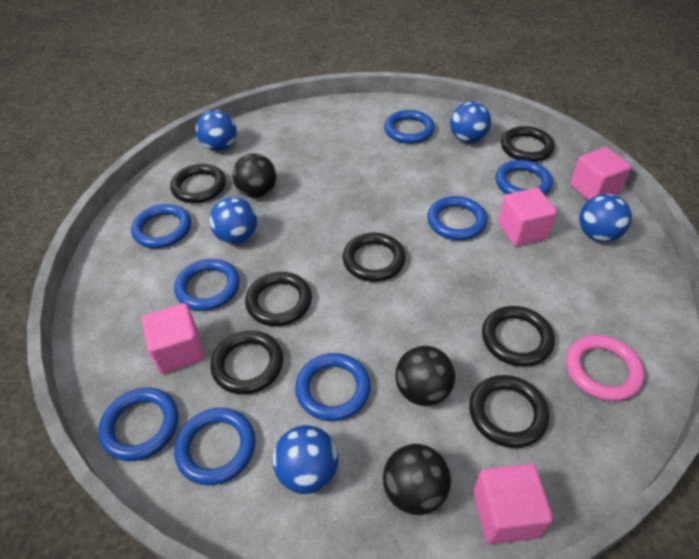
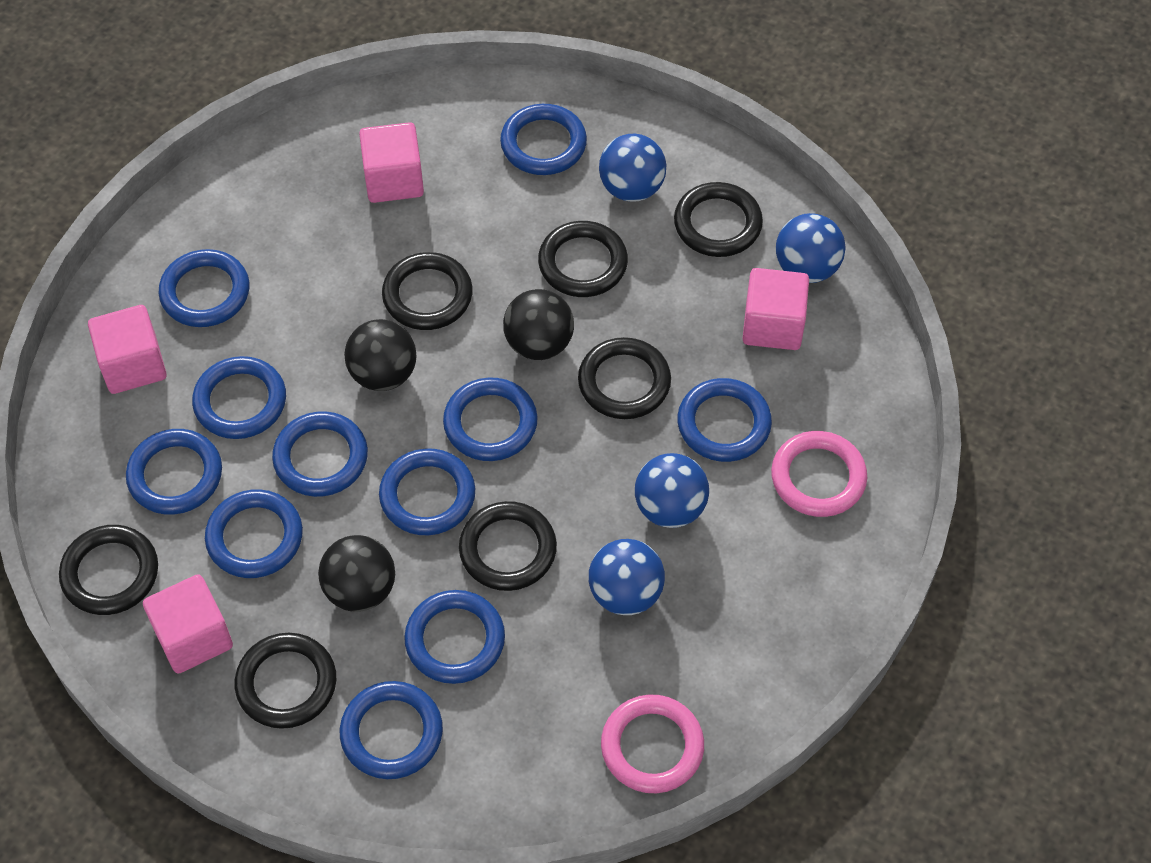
blue ball: 5 -> 4
blue ring: 8 -> 11
pink ring: 1 -> 2

